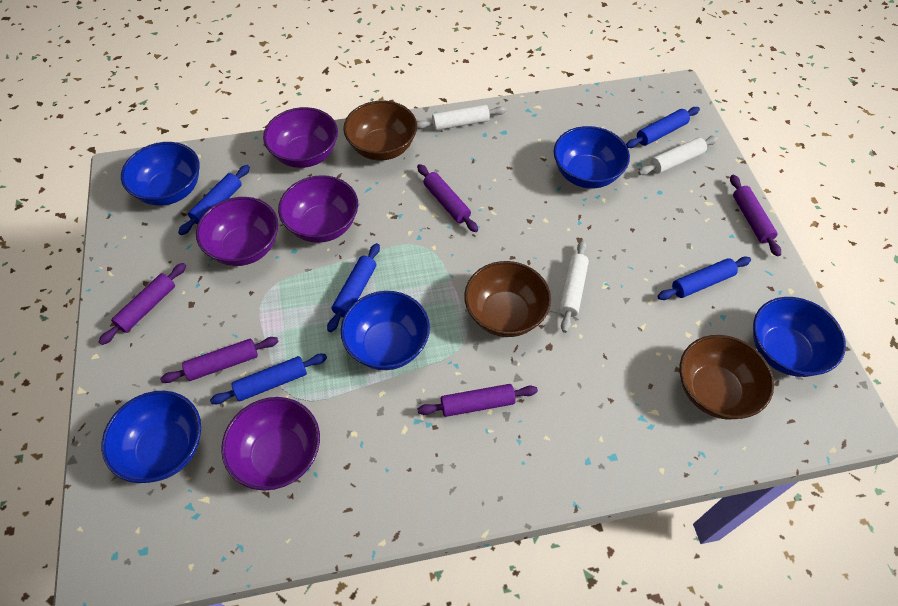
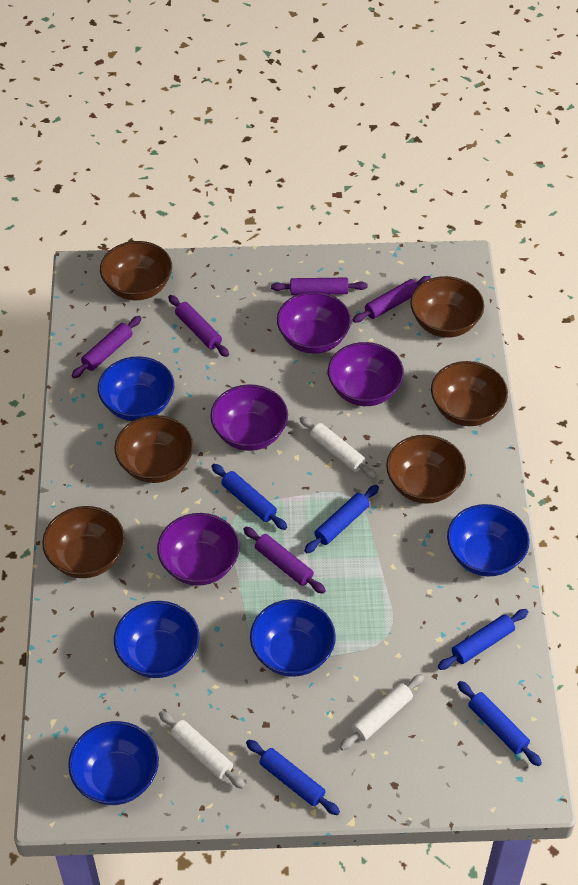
brown bowl: 3 -> 6

